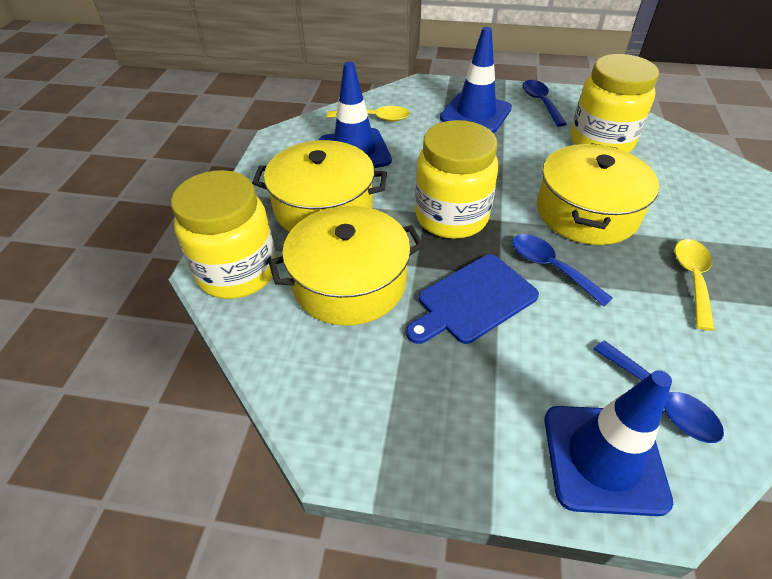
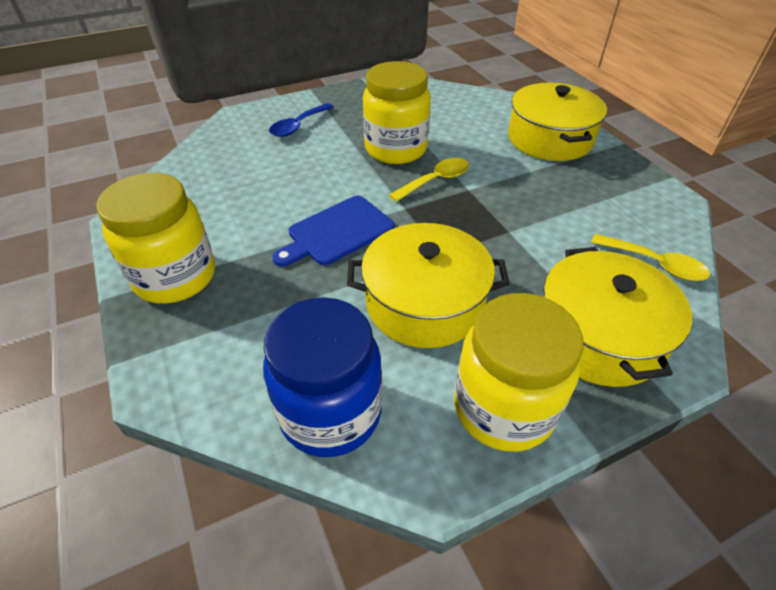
blue jar: 0 -> 1
blue spoon: 3 -> 1
blue traffic cone: 3 -> 0

